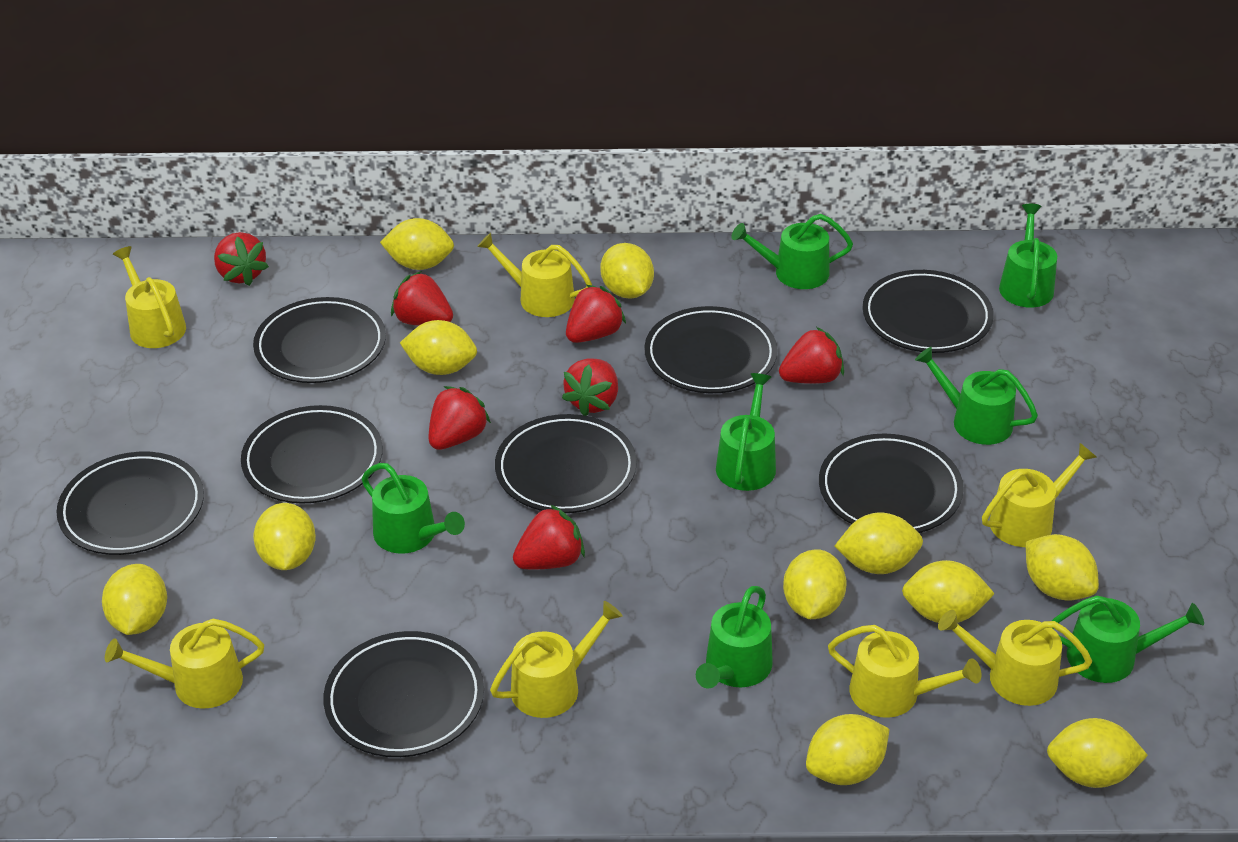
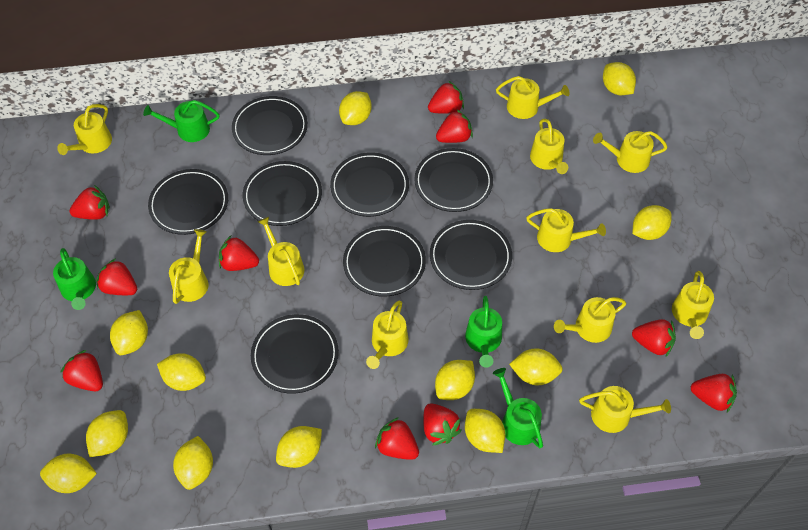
green watering can: 7 -> 4
red strawberry: 7 -> 10
yellow lemon: 11 -> 12
yellow watering can: 7 -> 11

